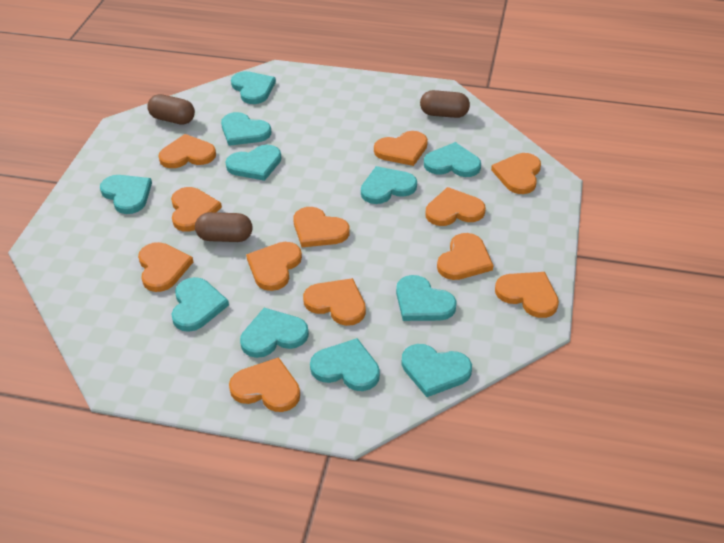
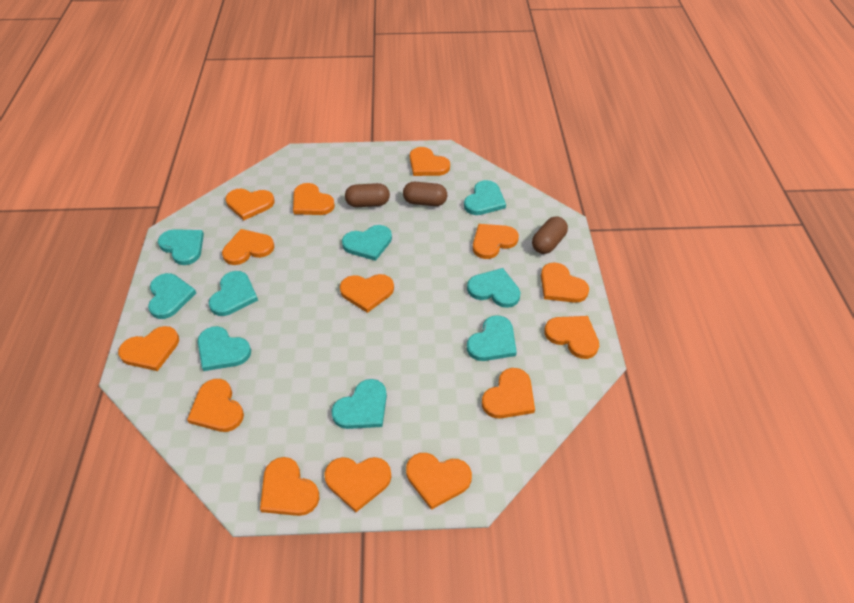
orange heart: 12 -> 14
turquoise heart: 11 -> 9

